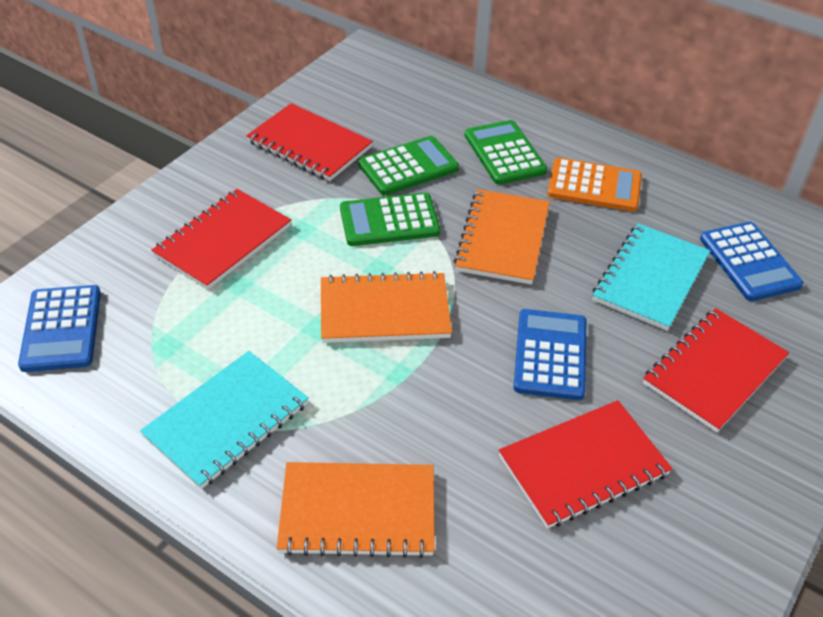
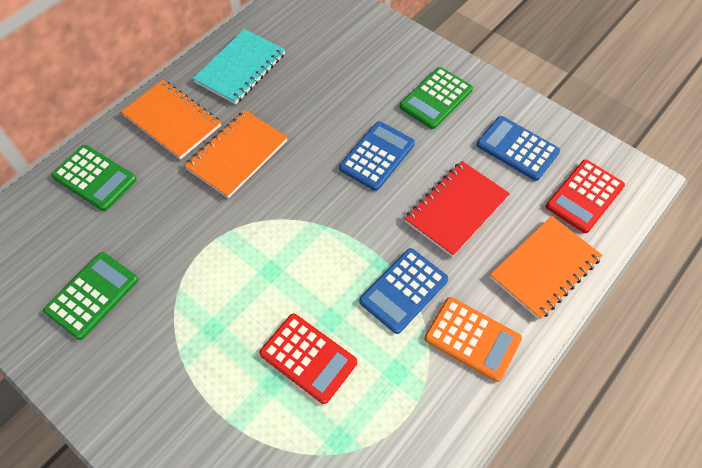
red calculator: 0 -> 2
red notebook: 4 -> 1
turquoise notebook: 2 -> 1

